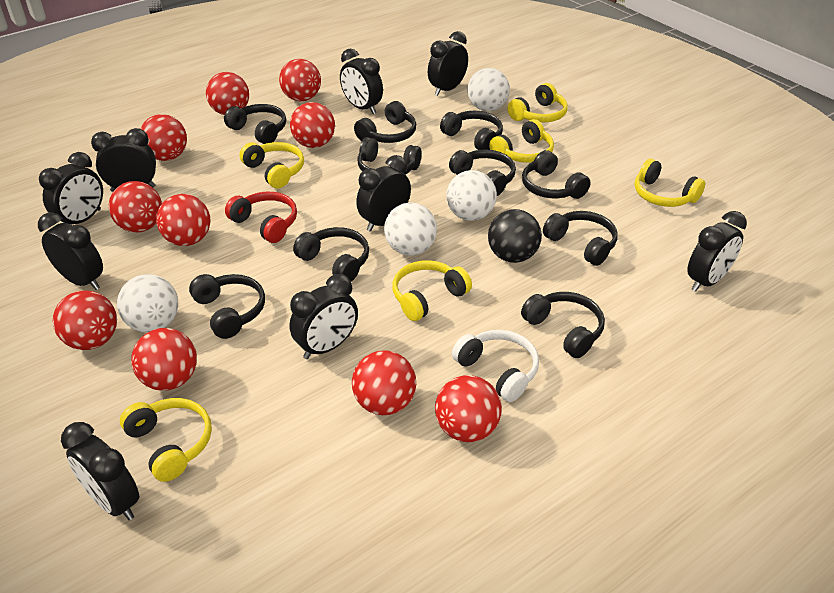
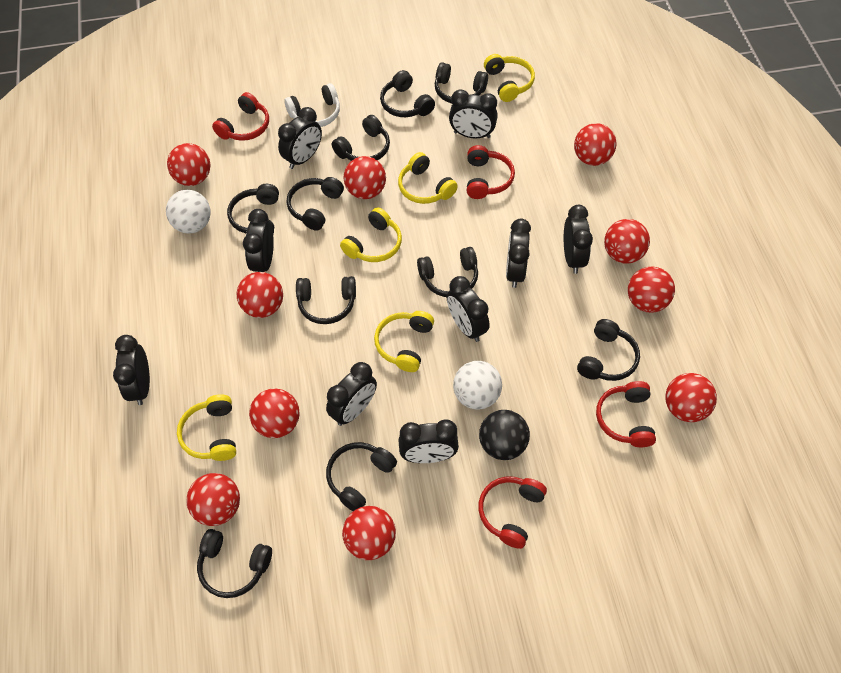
red headphones: 1 -> 4
white ball: 4 -> 2
yellow headphones: 6 -> 5

